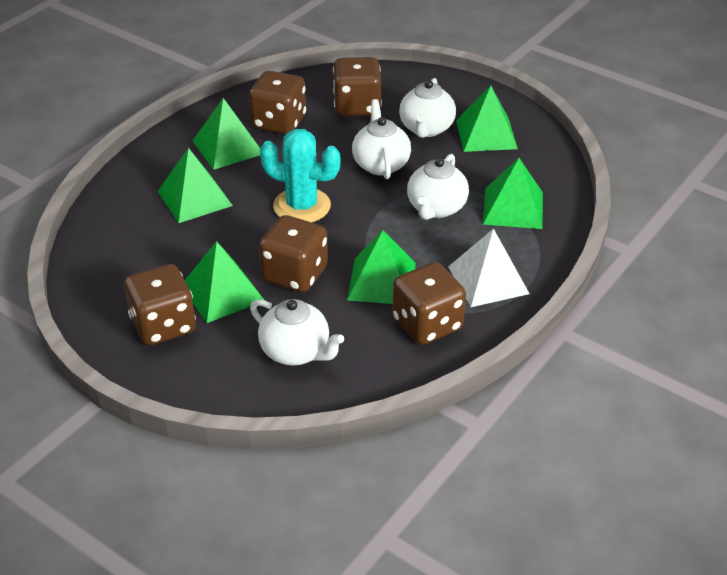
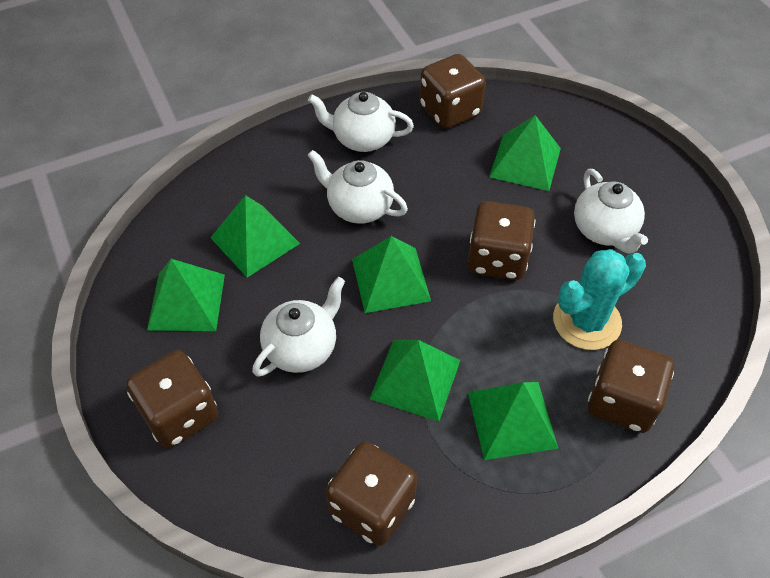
white pyramid: 1 -> 0

